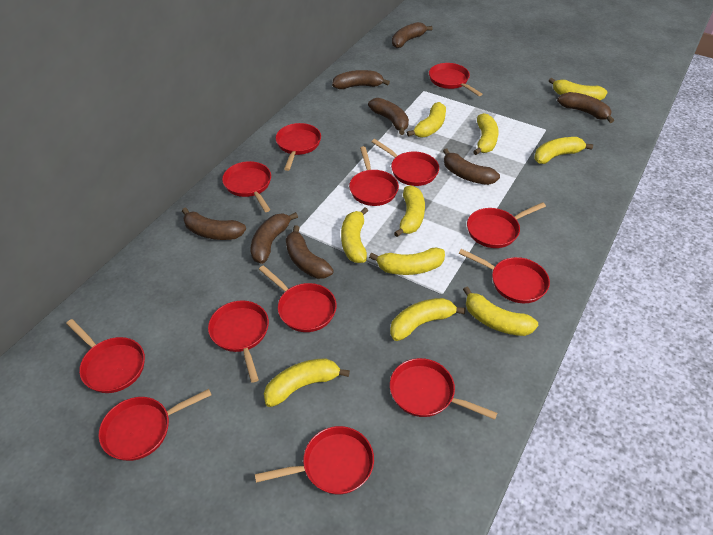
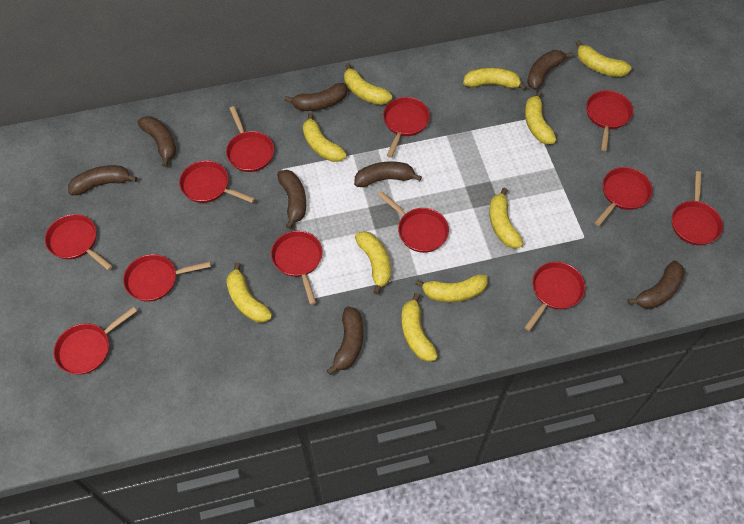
red pan: 13 -> 12

